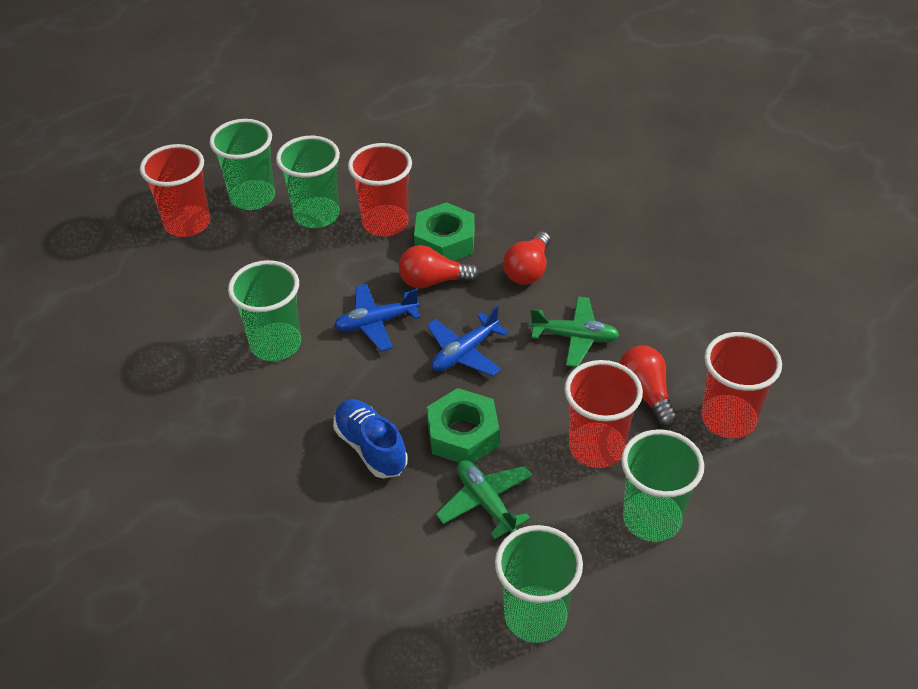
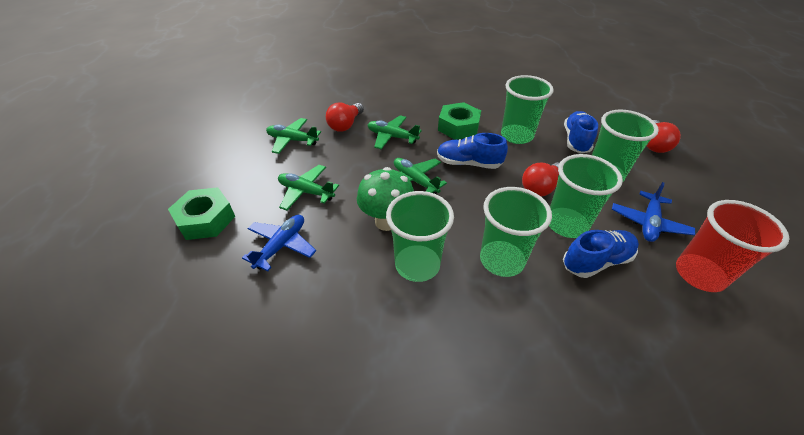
blue shoe: 1 -> 3
green mushroom: 0 -> 1
green plane: 2 -> 4
red cup: 4 -> 1

